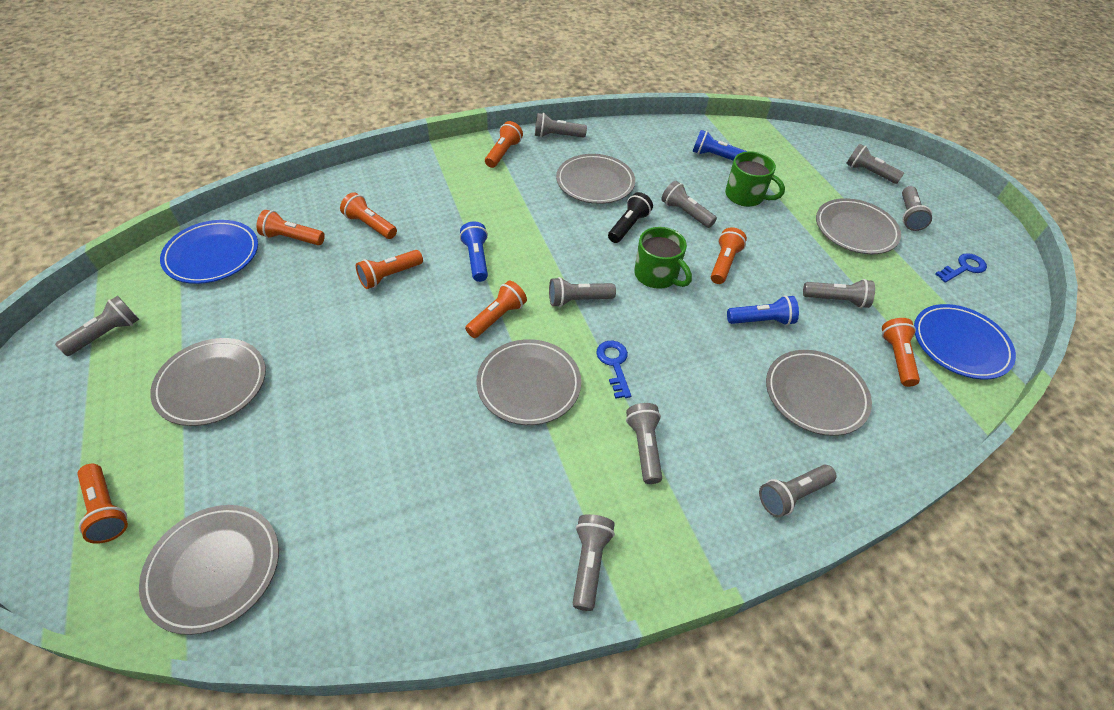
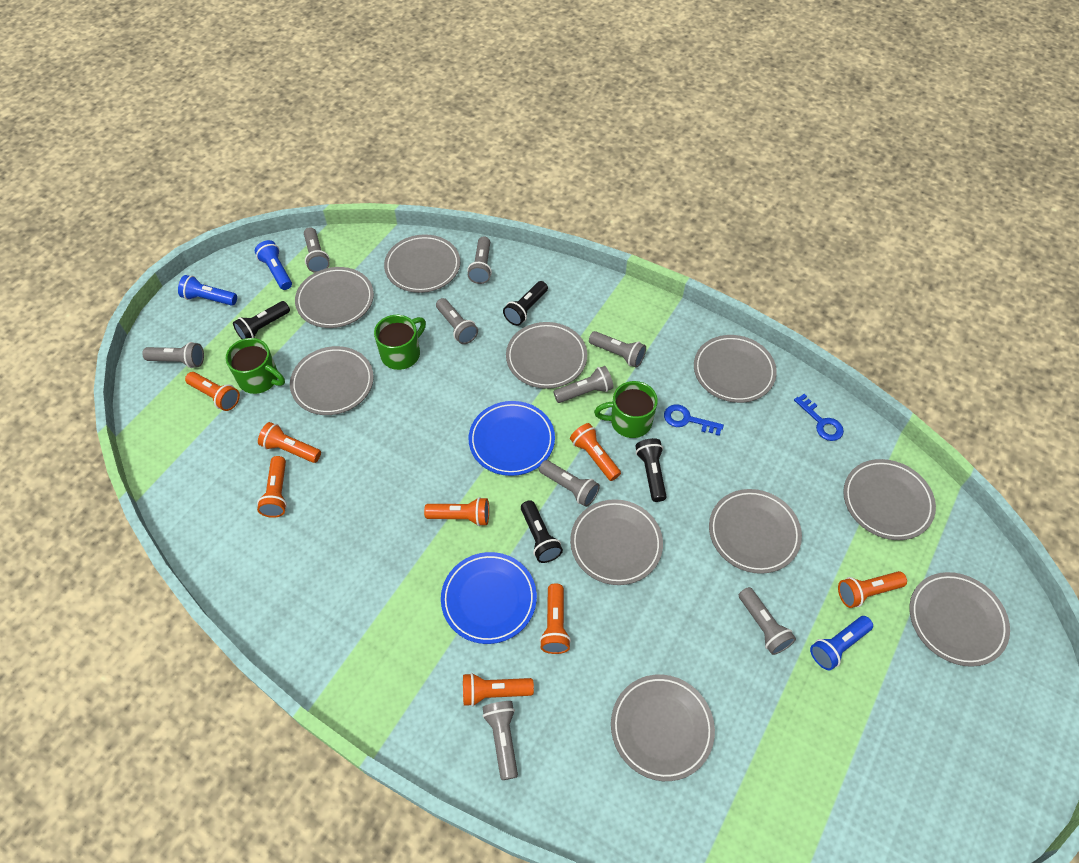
black flashlight: 1 -> 4
green mug: 2 -> 3
grey flashlight: 10 -> 9
grey plate: 6 -> 10

